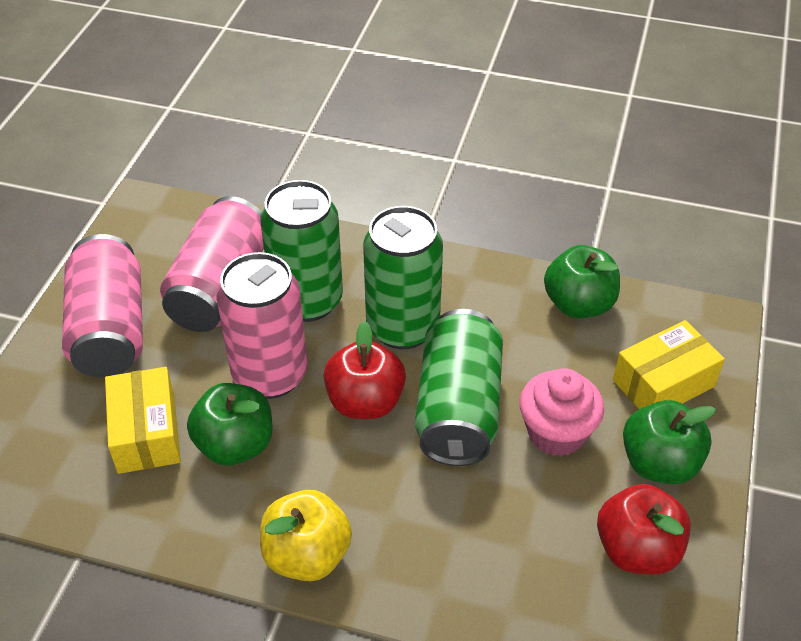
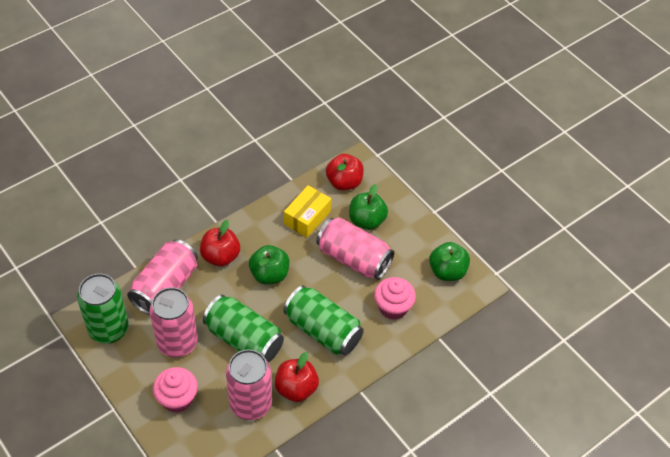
pink can: 3 -> 4
pink cupcake: 1 -> 2
red apple: 2 -> 3
yellow apple: 1 -> 0
yellow box: 2 -> 1

